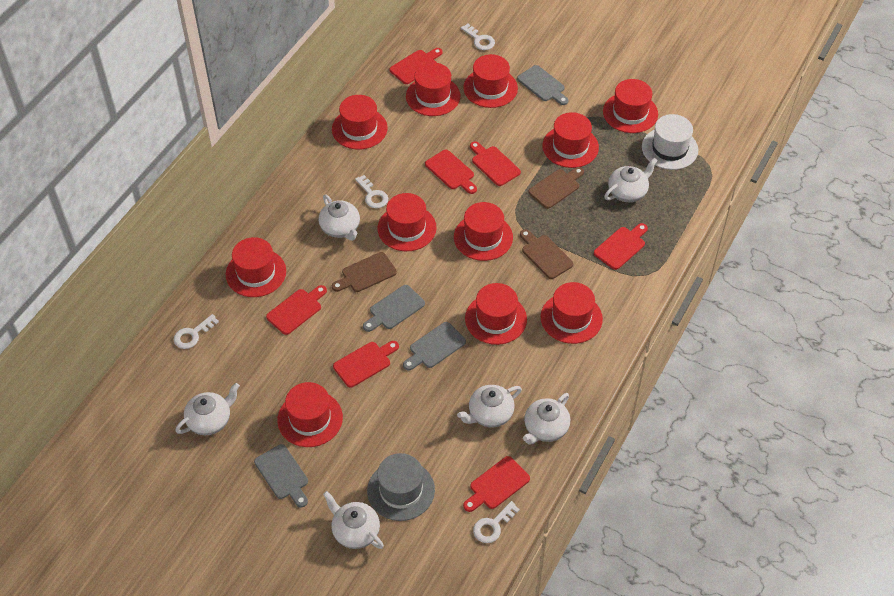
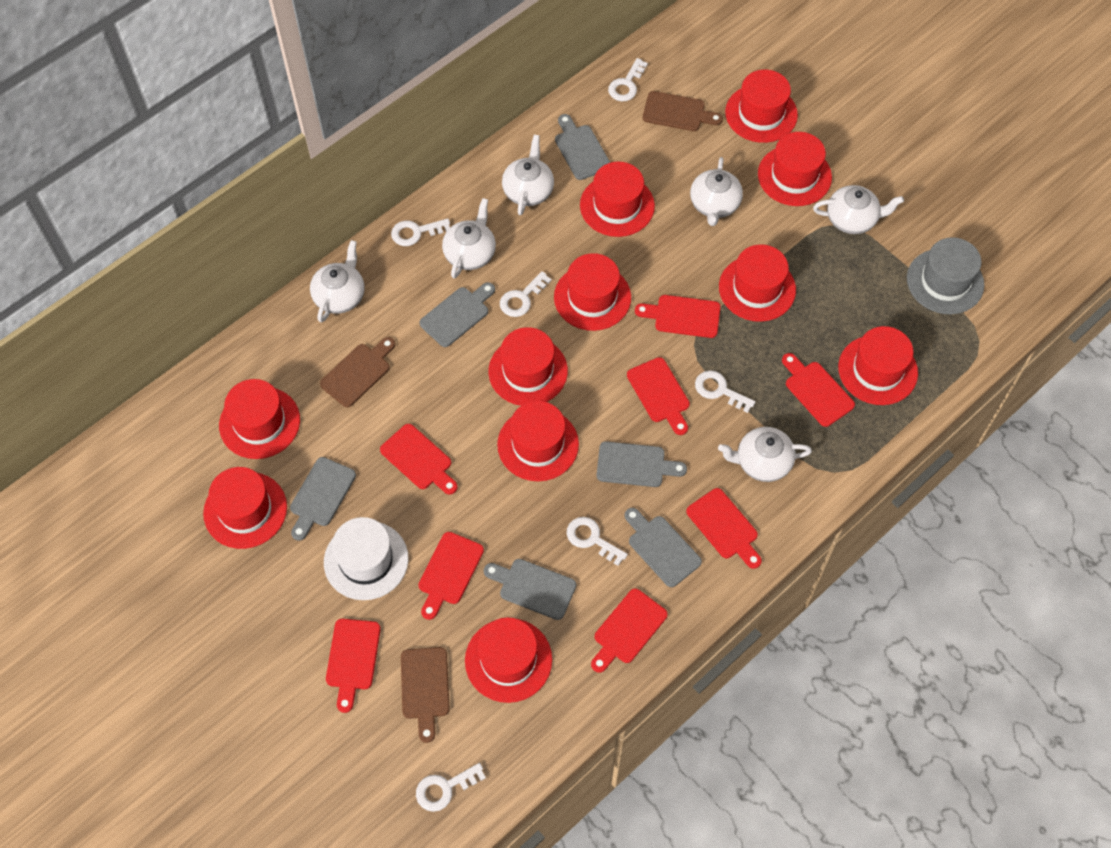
grey cutting board: 4 -> 6
red cutting board: 7 -> 8
white key: 4 -> 6

